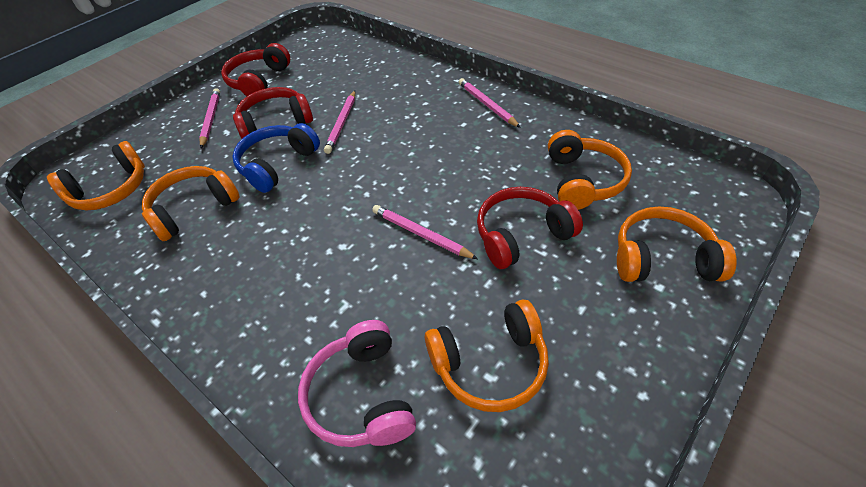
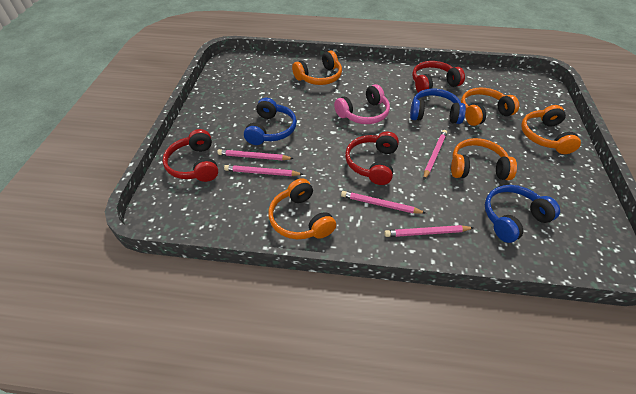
blue headphones: 1 -> 3
pink pencil: 4 -> 5

